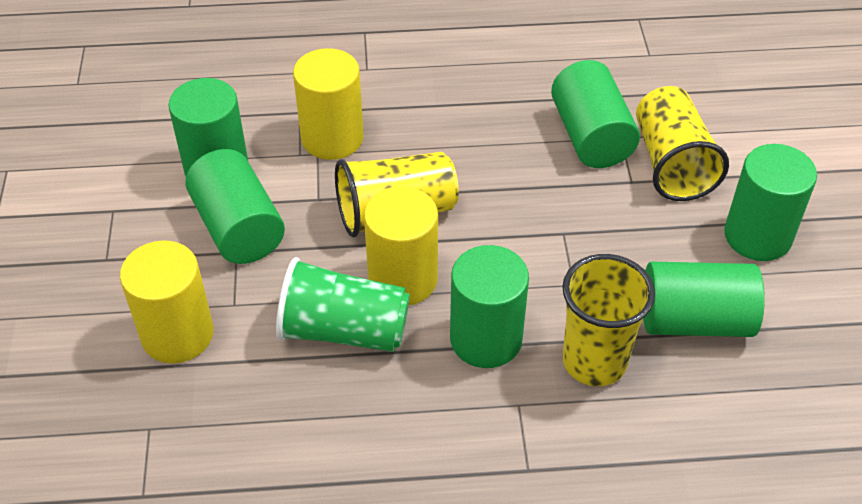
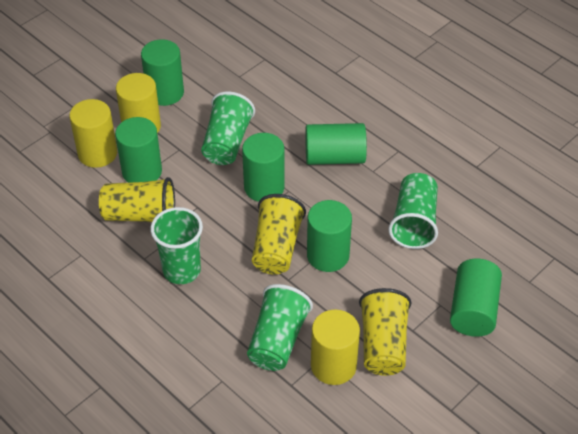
green cup: 1 -> 4

